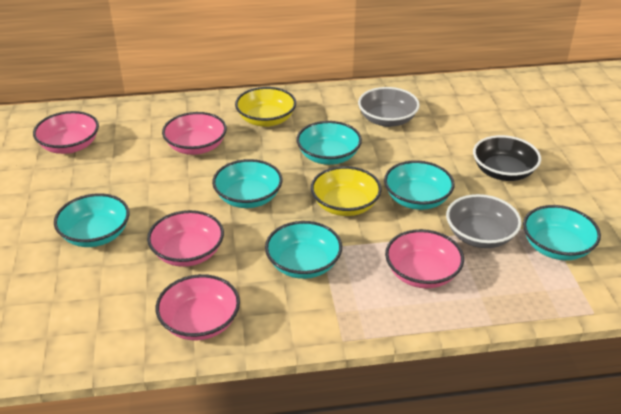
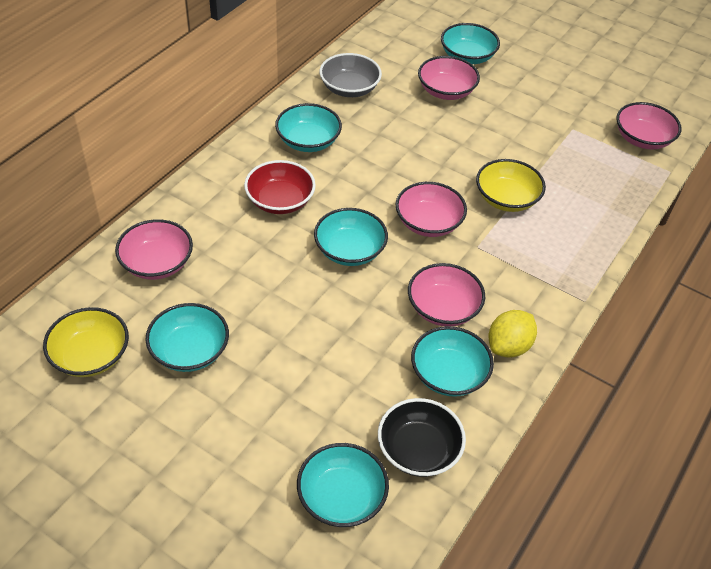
grey bowl: 2 -> 1
red bowl: 0 -> 1
yellow lemon: 0 -> 1

